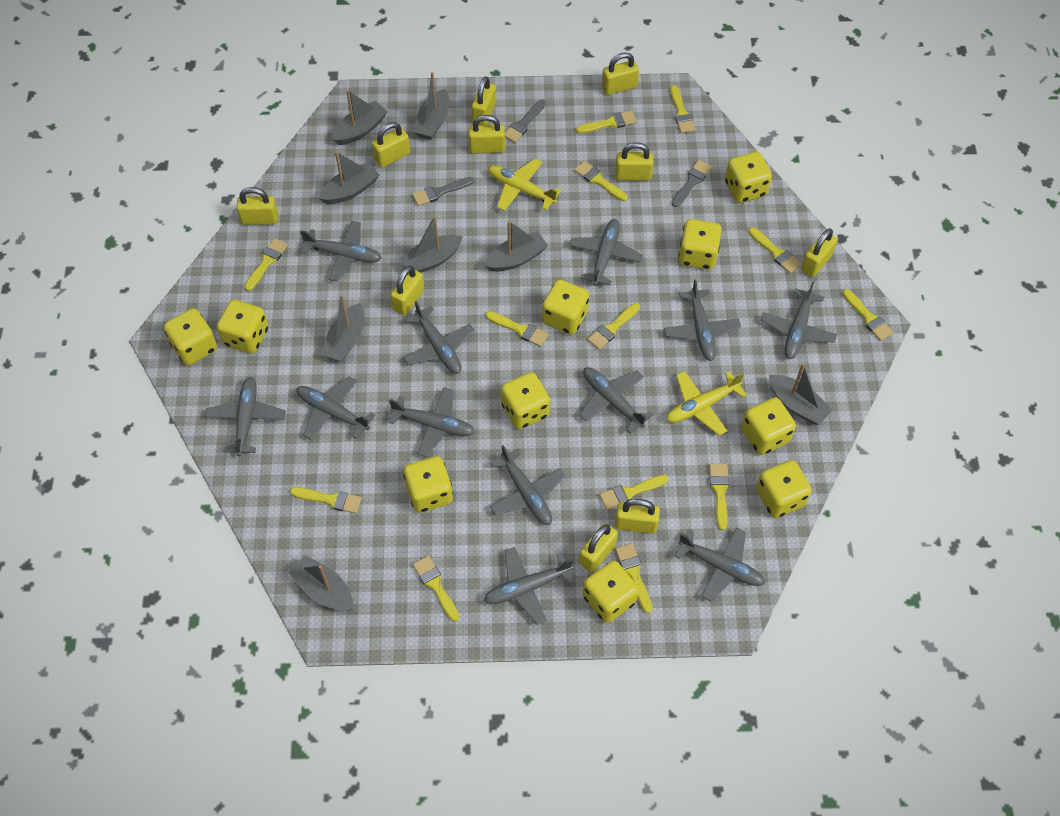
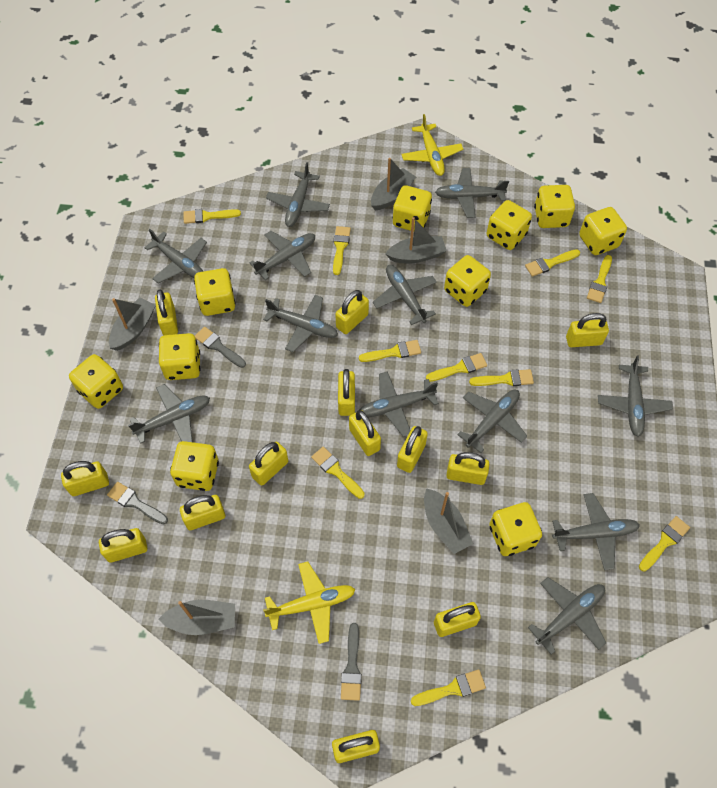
grey boat: 8 -> 5
yellow brush: 13 -> 10
yellow padlock: 10 -> 13

